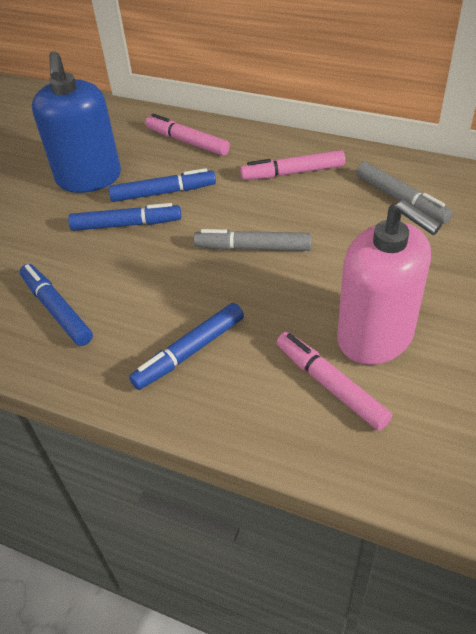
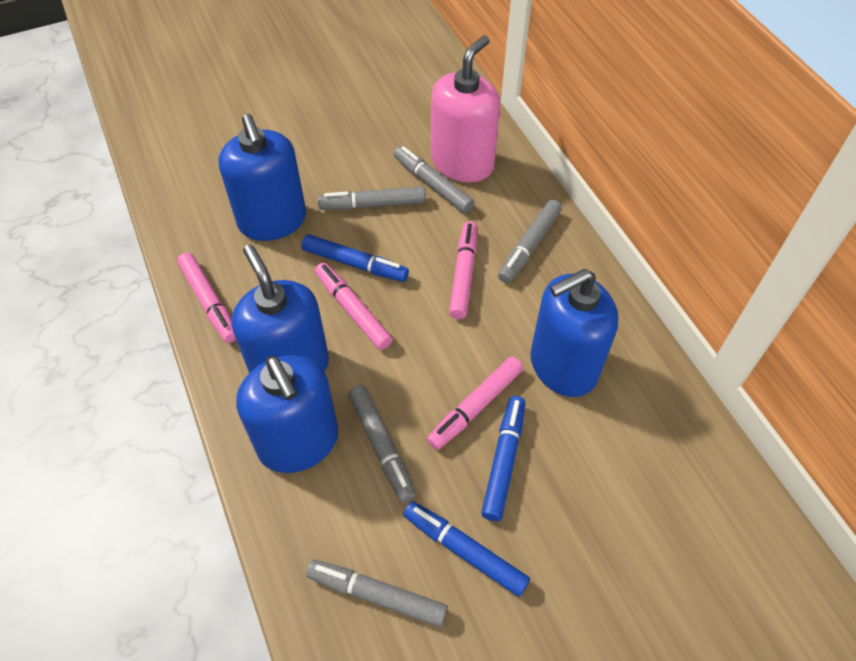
blue marker: 4 -> 3
blue soap dispenser: 1 -> 4
grey marker: 2 -> 5
pink marker: 3 -> 4

